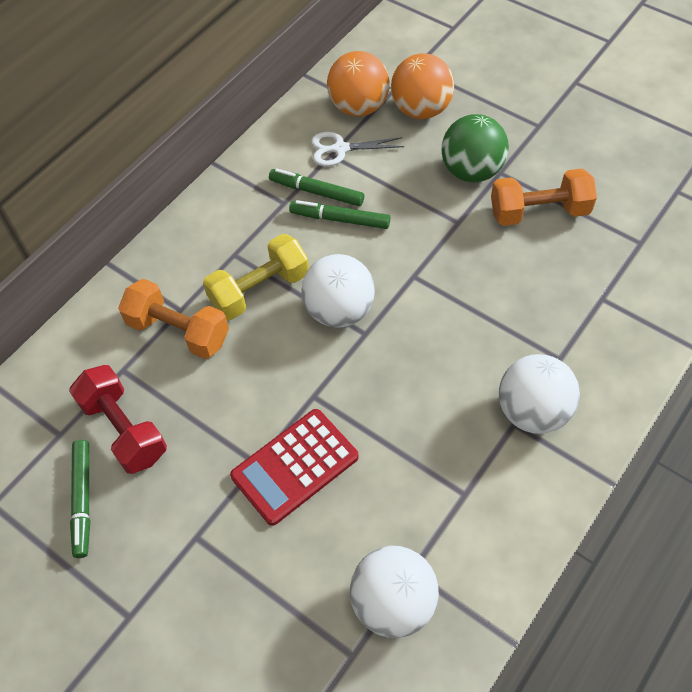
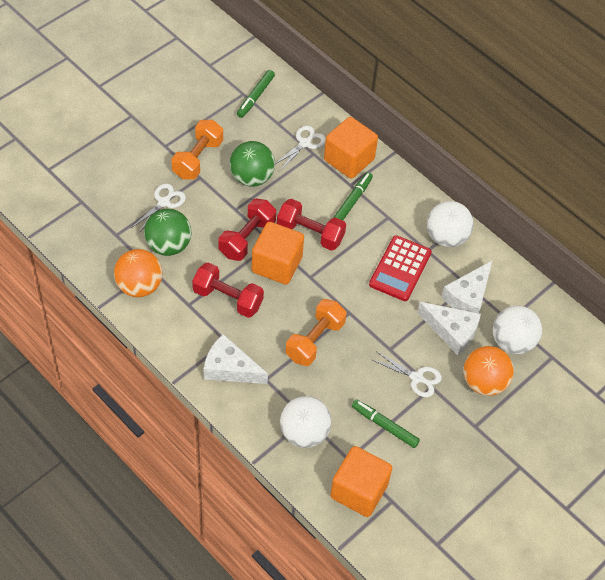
green ball: 1 -> 2
orange cube: 0 -> 3
red dumbbell: 1 -> 3
white cheese: 0 -> 3
white scissors: 1 -> 3
yellow dumbbell: 1 -> 0

